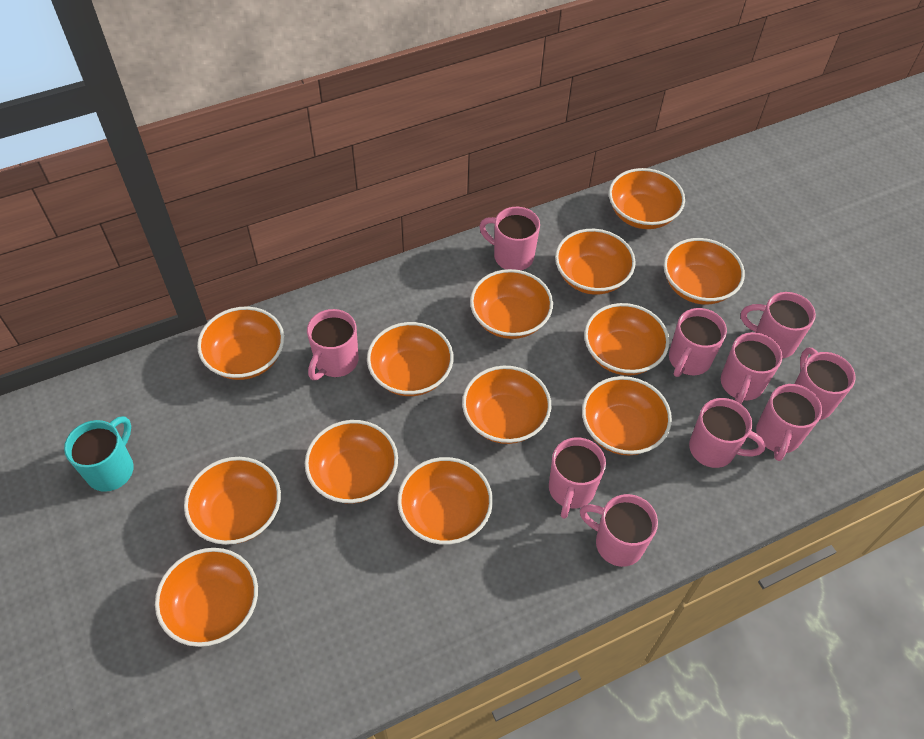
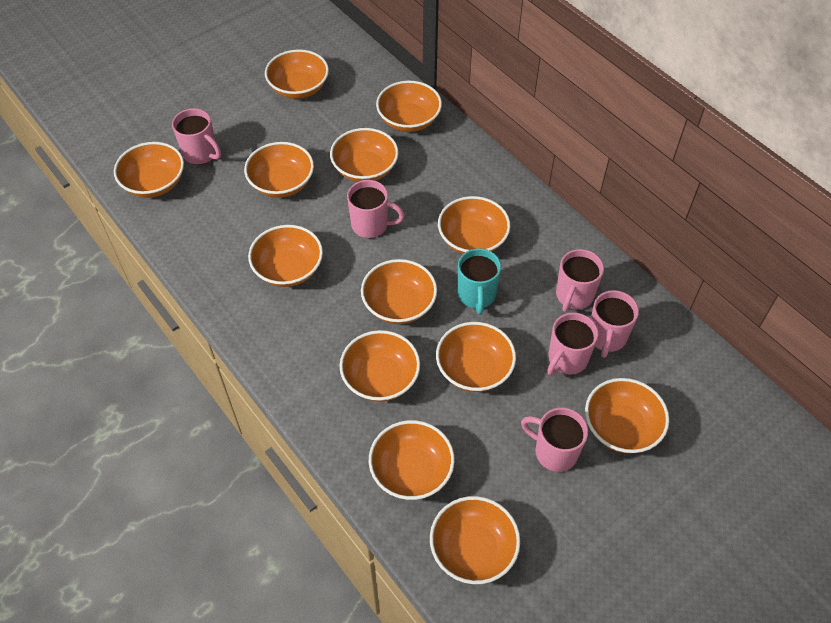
pink mug: 10 -> 6

